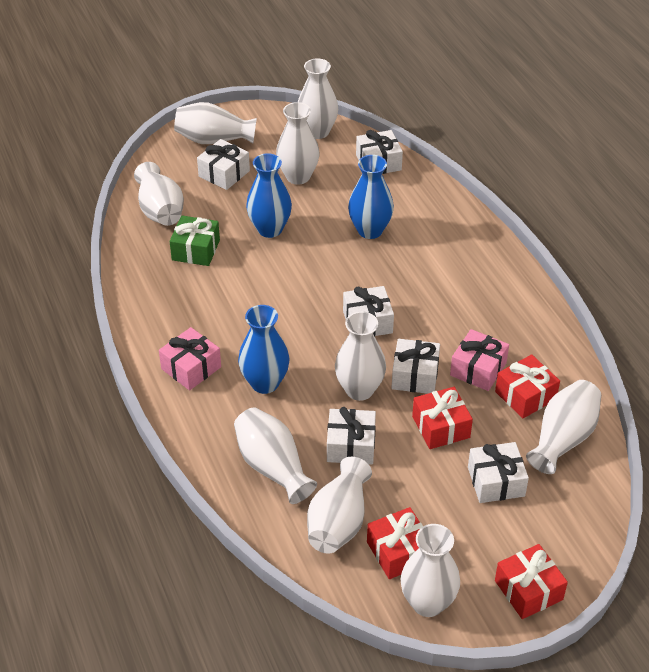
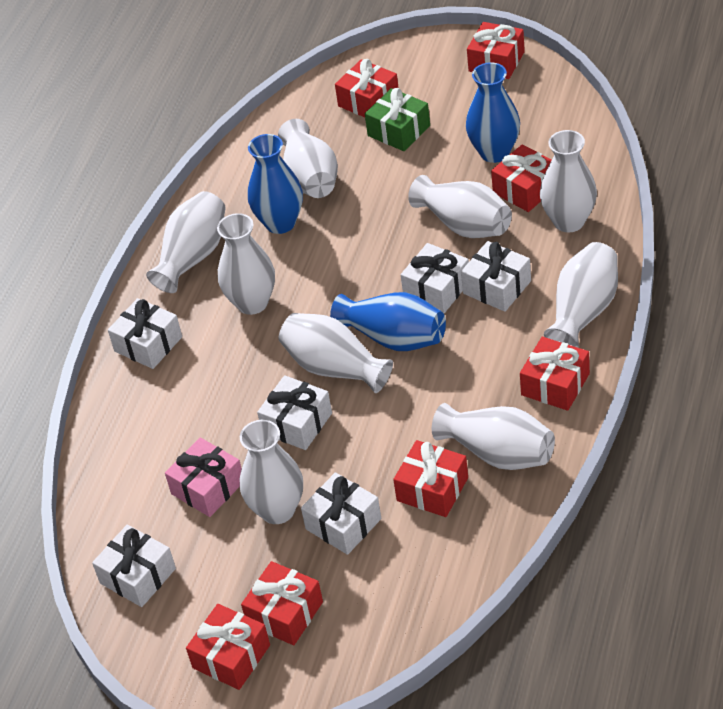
pink gift: 2 -> 1
red gift: 4 -> 7

